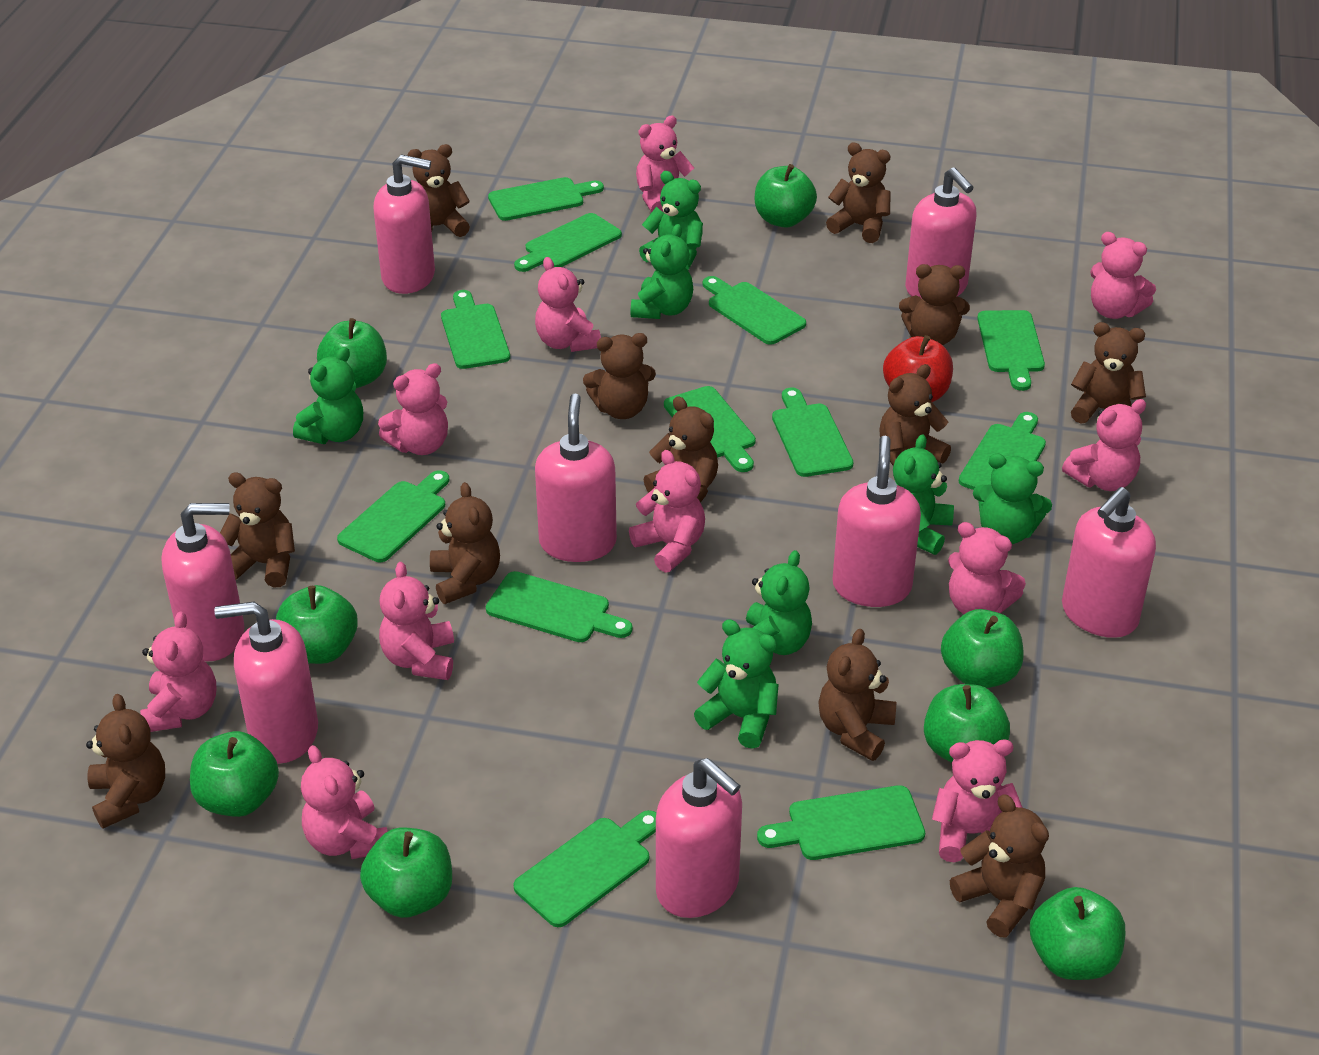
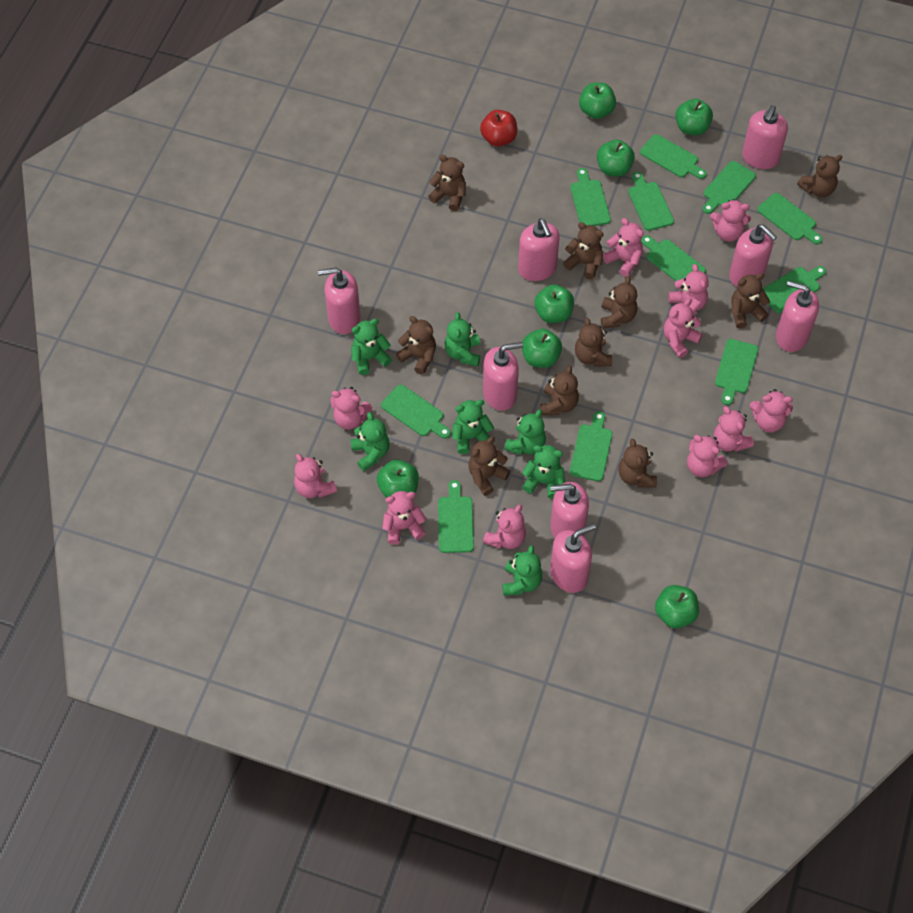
brown teddy bear: 12 -> 10
green apple: 8 -> 7
green cutting board: 12 -> 11

